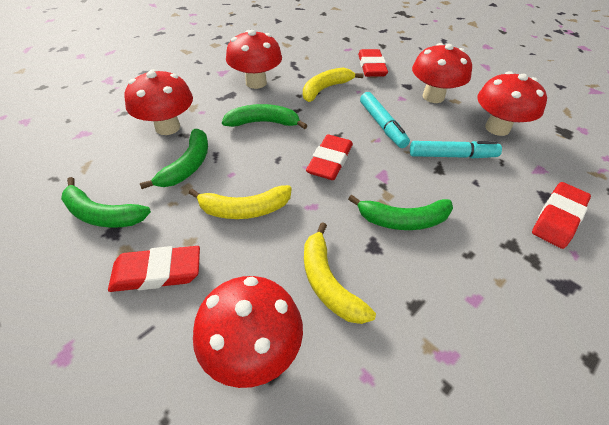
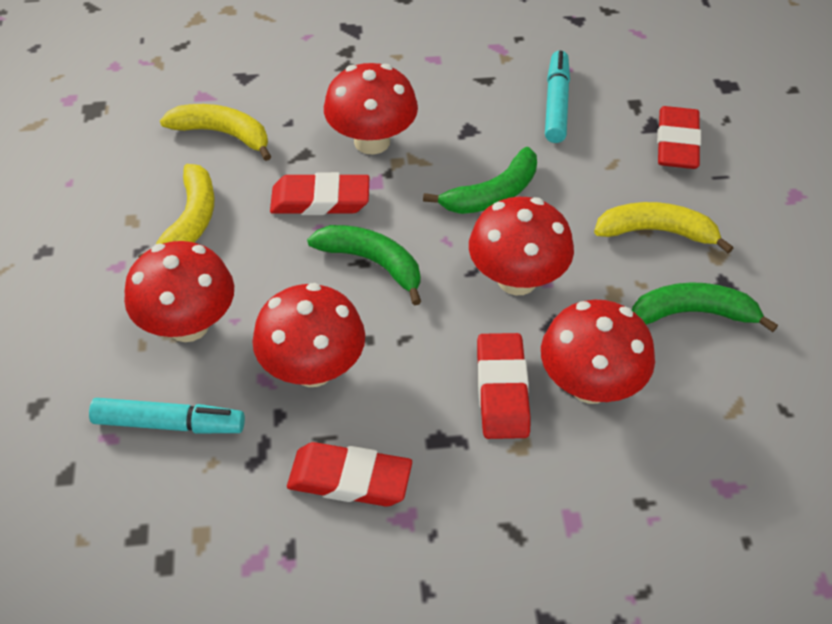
green banana: 4 -> 3

